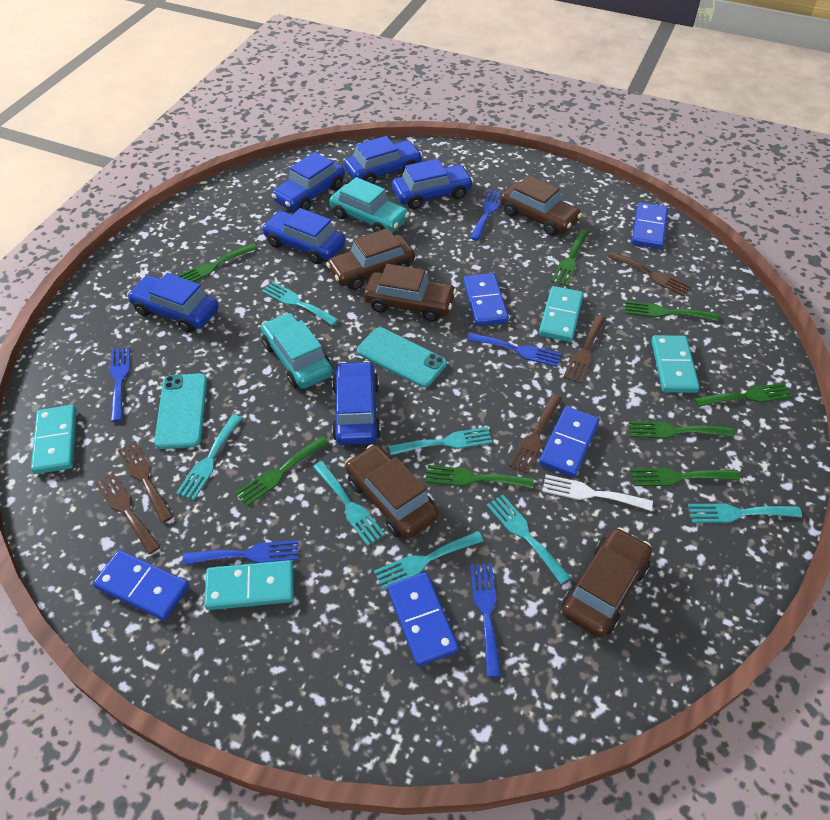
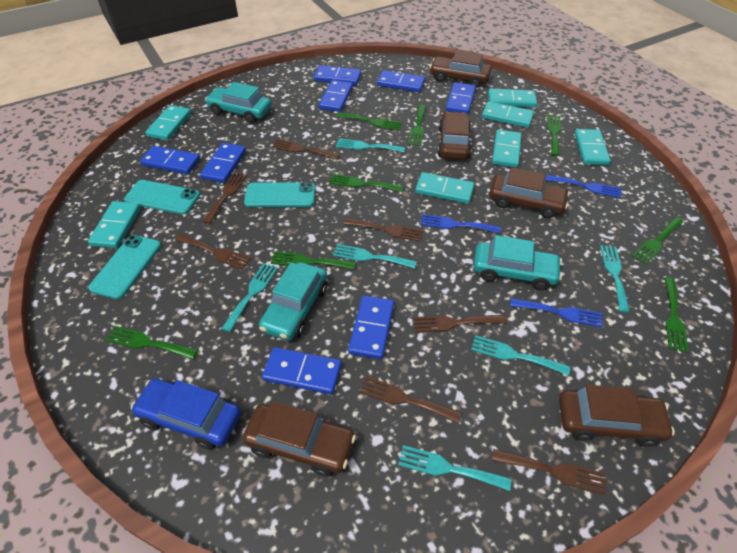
blue car: 6 -> 1
blue domino: 5 -> 8
blue fork: 5 -> 3
brown fork: 5 -> 7
turquoise car: 2 -> 3
turquoise domino: 4 -> 7
turquoise fork: 7 -> 6
turquoise phone: 2 -> 3
white fork: 1 -> 0

